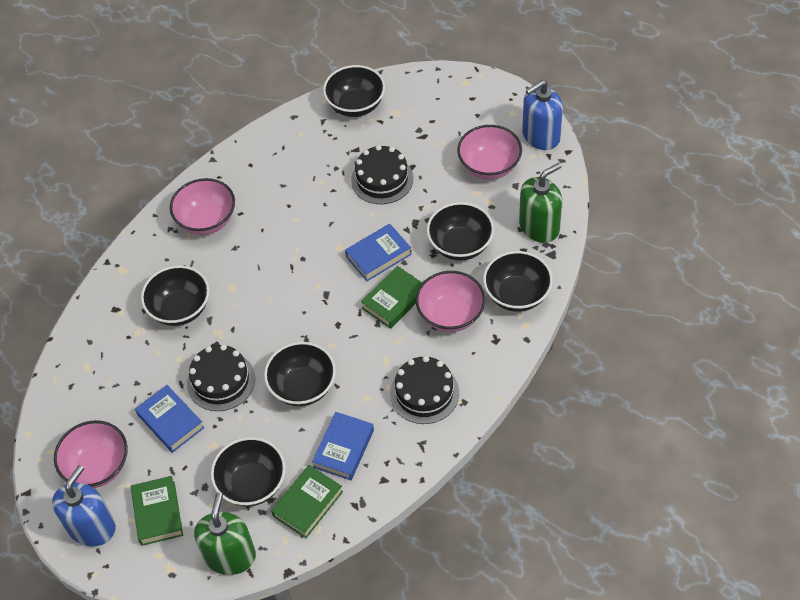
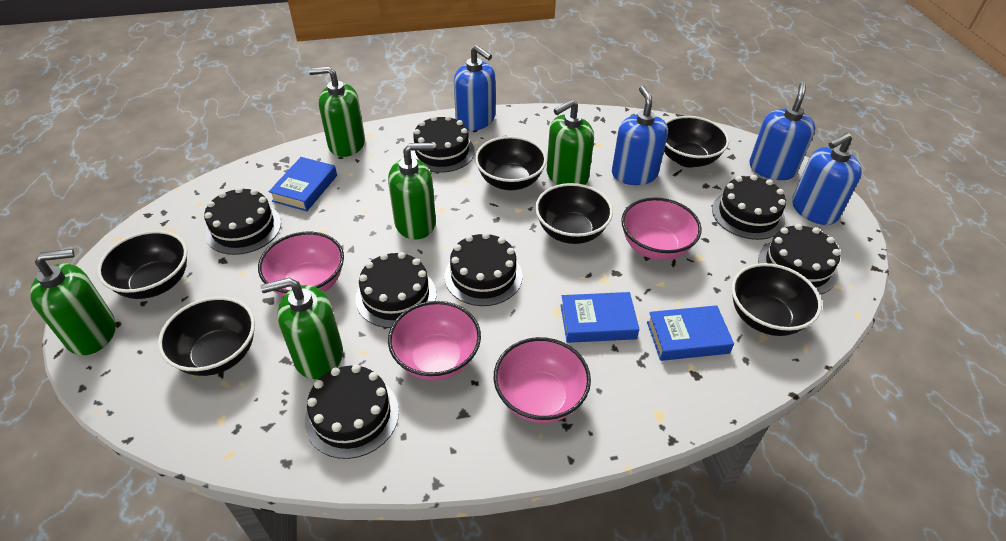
black cake: 3 -> 7
blue soap dispenser: 2 -> 4
green book: 3 -> 0
green soap dispenser: 2 -> 5

